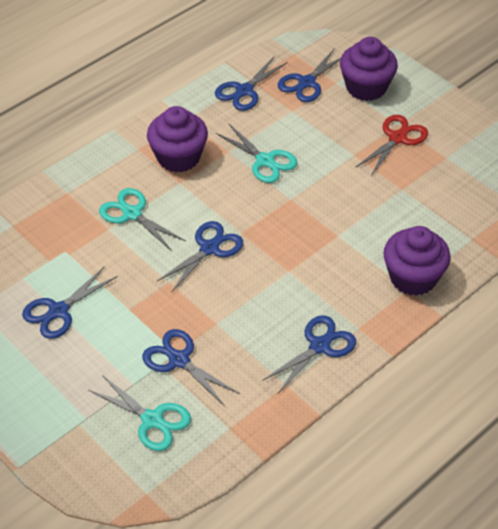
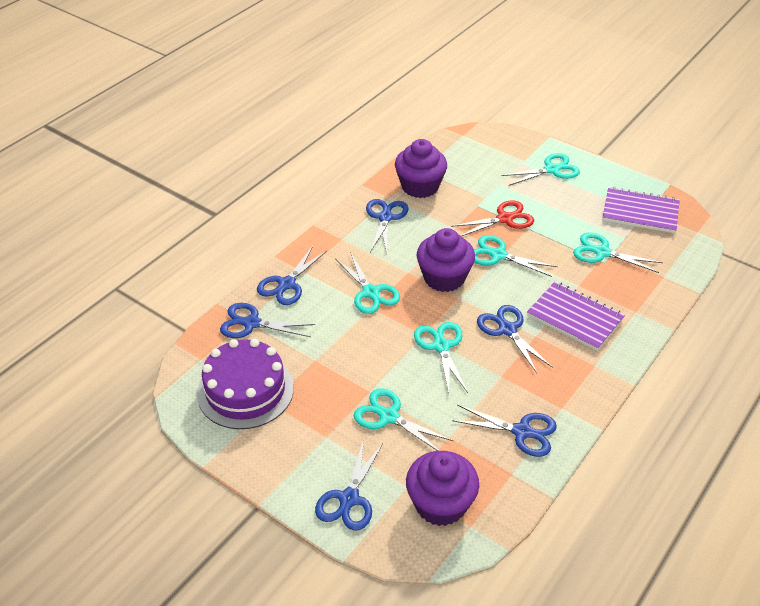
purple cake: 0 -> 1
purple notebook: 0 -> 2
turquoise scissors: 3 -> 6

